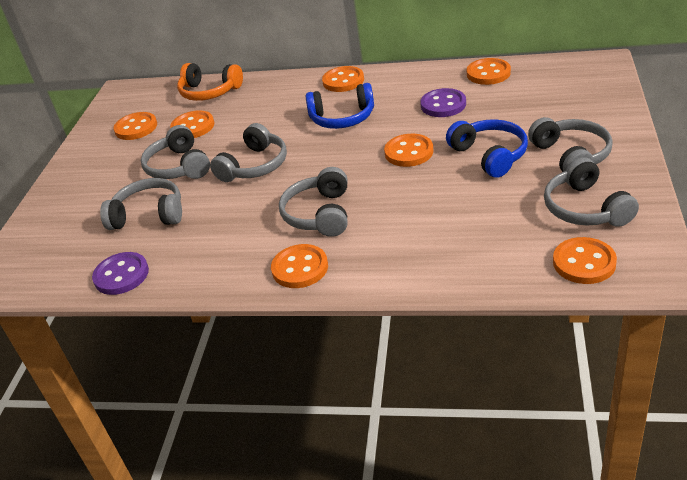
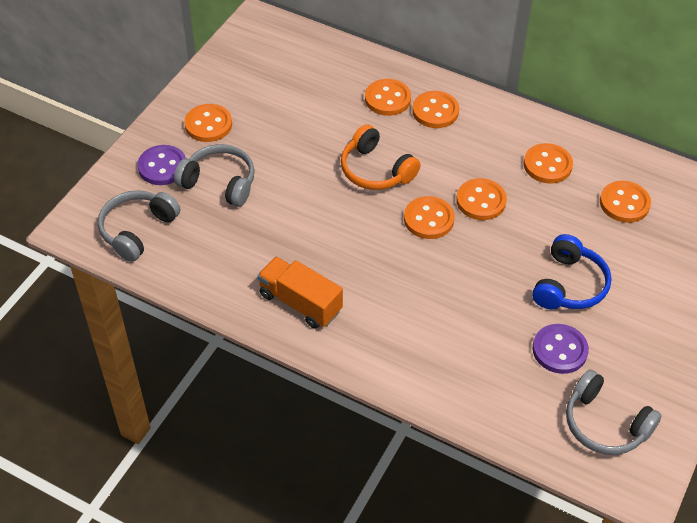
blue headphones: 2 -> 1
grey headphones: 6 -> 3
orange truck: 0 -> 1

